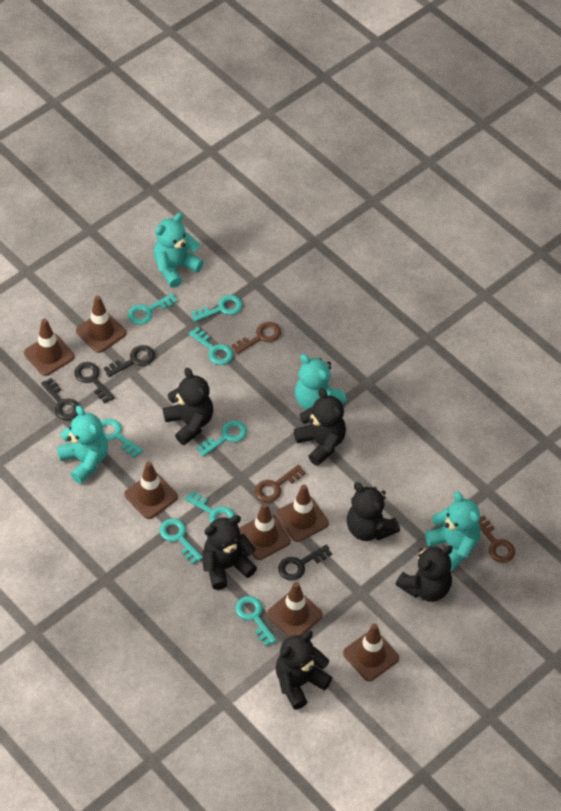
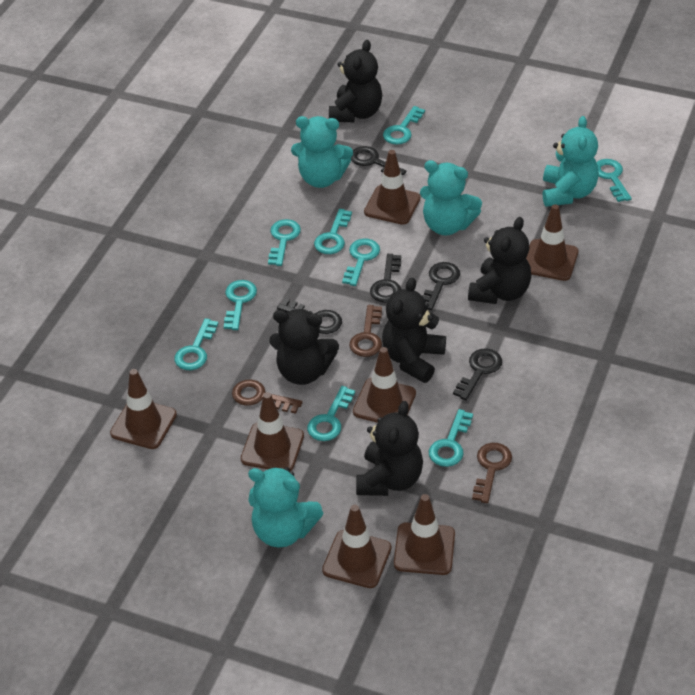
black key: 4 -> 5
black teddy bear: 6 -> 5
turquoise key: 8 -> 9

